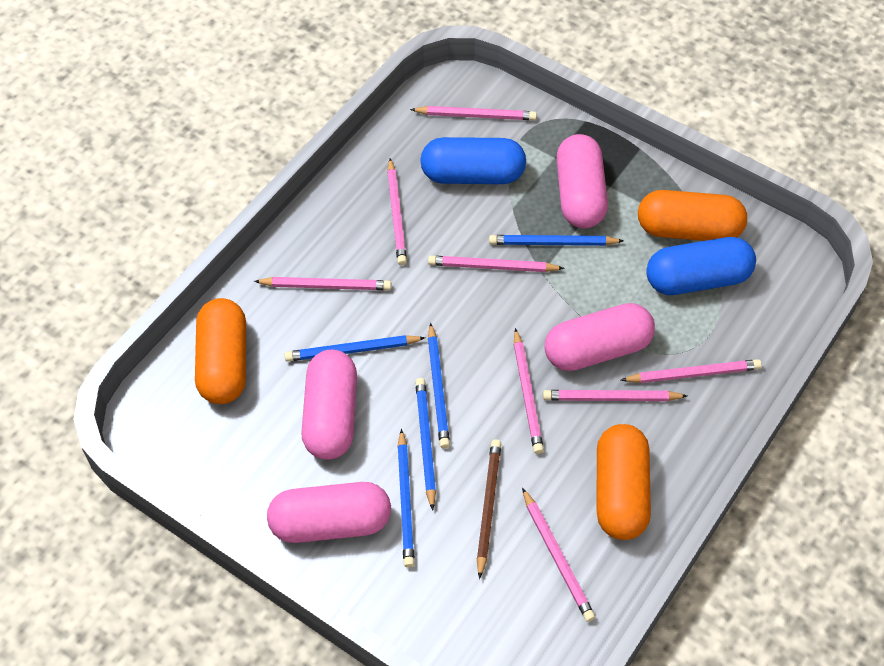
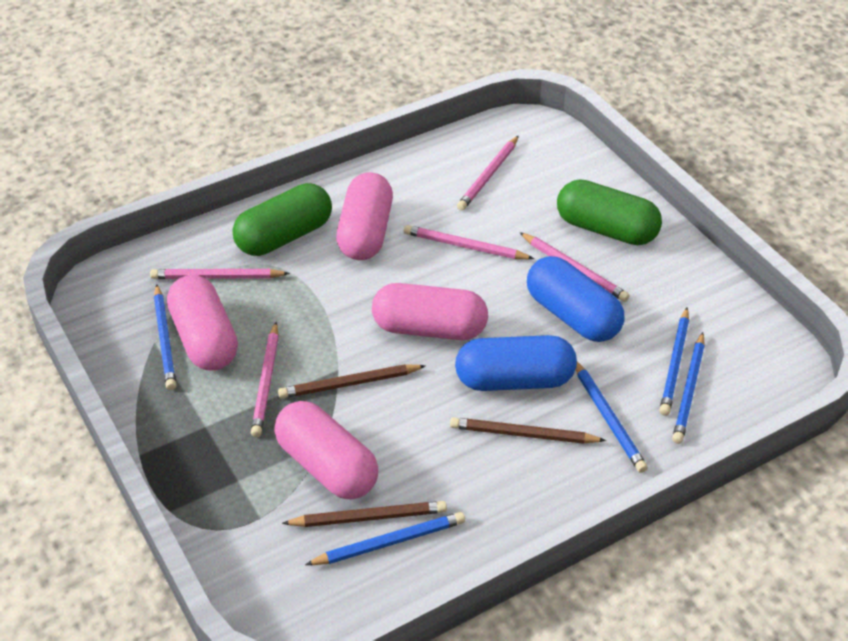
brown pencil: 1 -> 3
green capsule: 0 -> 2
orange capsule: 3 -> 0
pink pencil: 8 -> 5

